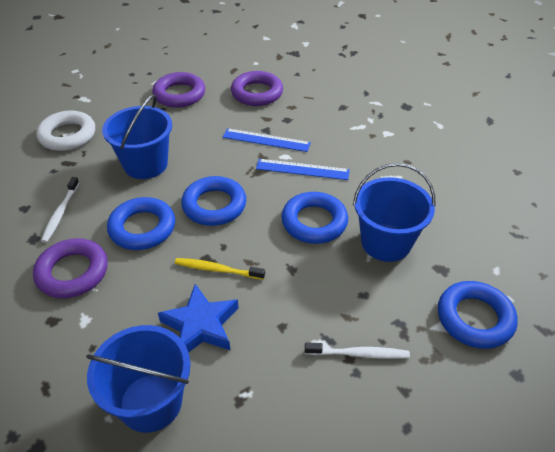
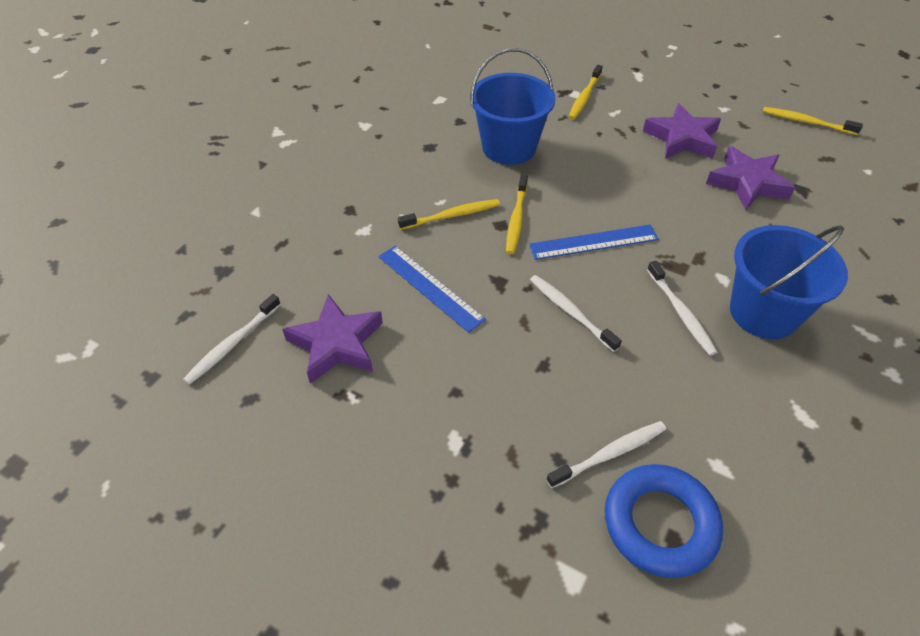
blue bucket: 3 -> 2
blue ring: 4 -> 1
blue star: 1 -> 0
purple ring: 3 -> 0
purple star: 0 -> 3
white ring: 1 -> 0
white toothbrush: 2 -> 4
yellow toothbrush: 1 -> 4

